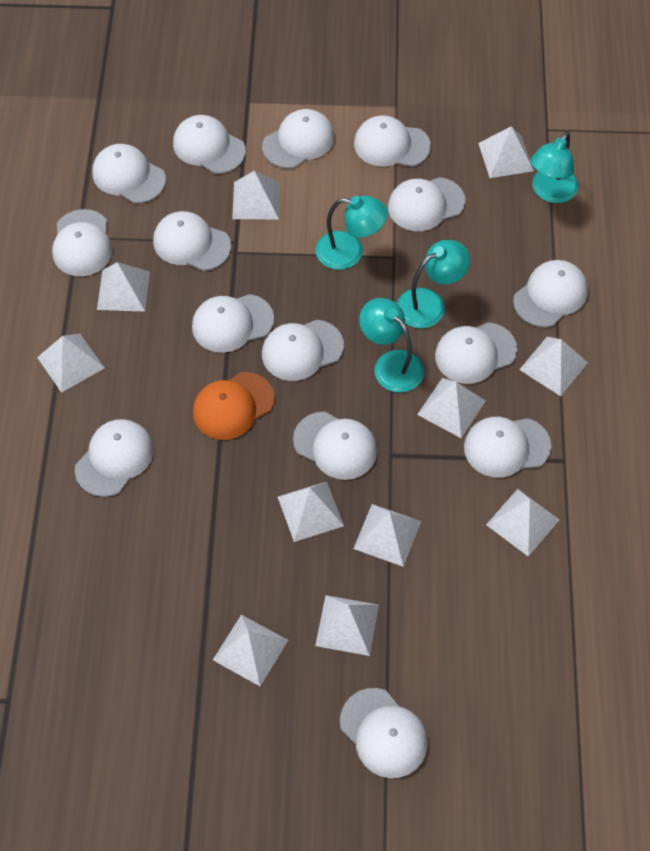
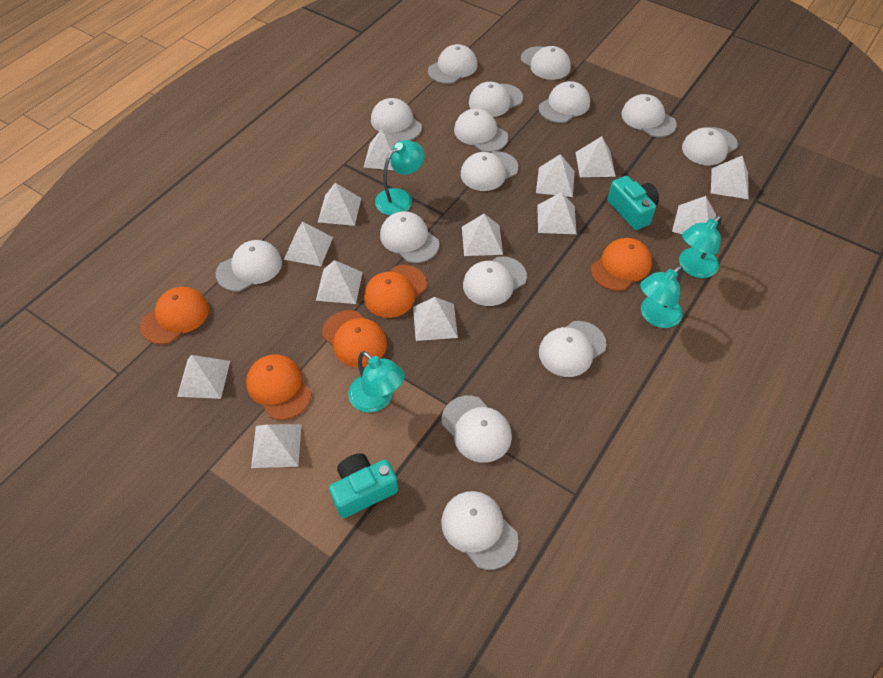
orange cap: 1 -> 5
turquoise camera: 0 -> 2
white pyramid: 11 -> 13

